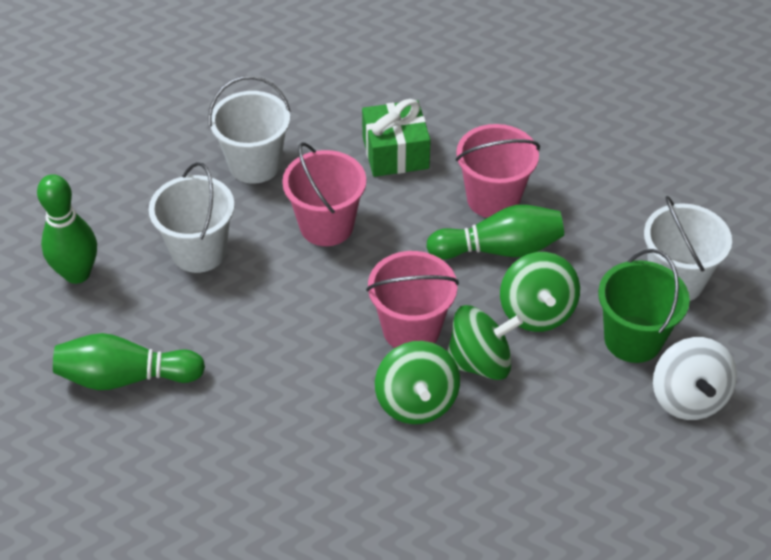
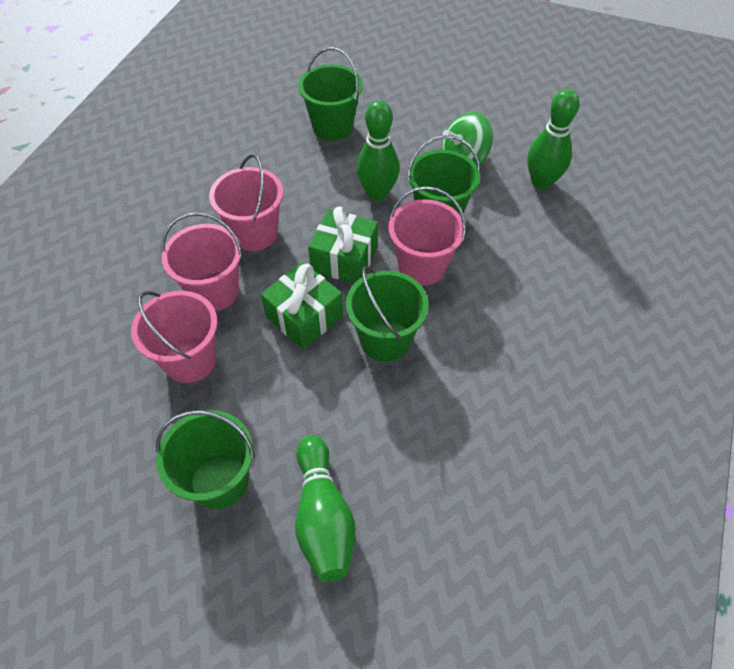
green bucket: 1 -> 4
green gift: 1 -> 2
green spinning top: 3 -> 1
pink bucket: 3 -> 4
white bucket: 3 -> 0
white spinning top: 1 -> 0

